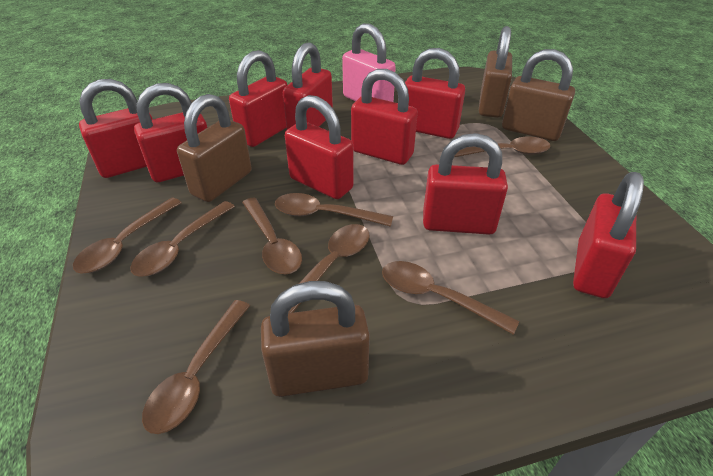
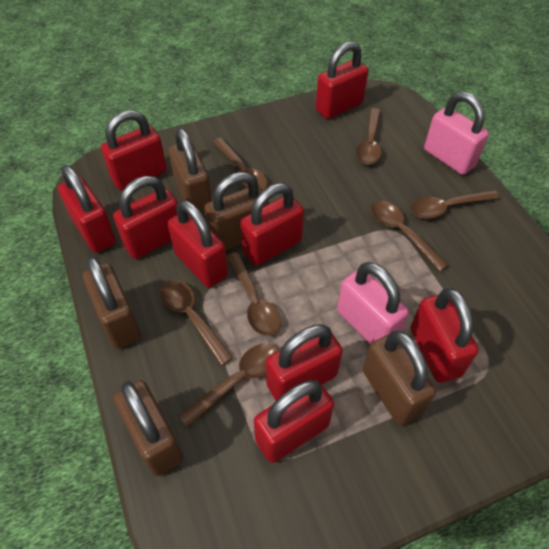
brown padlock: 4 -> 5
brown spoon: 8 -> 7
pink padlock: 1 -> 2

